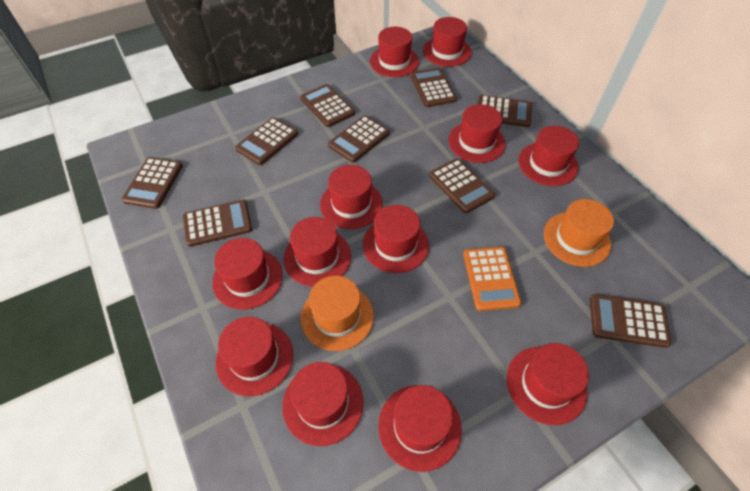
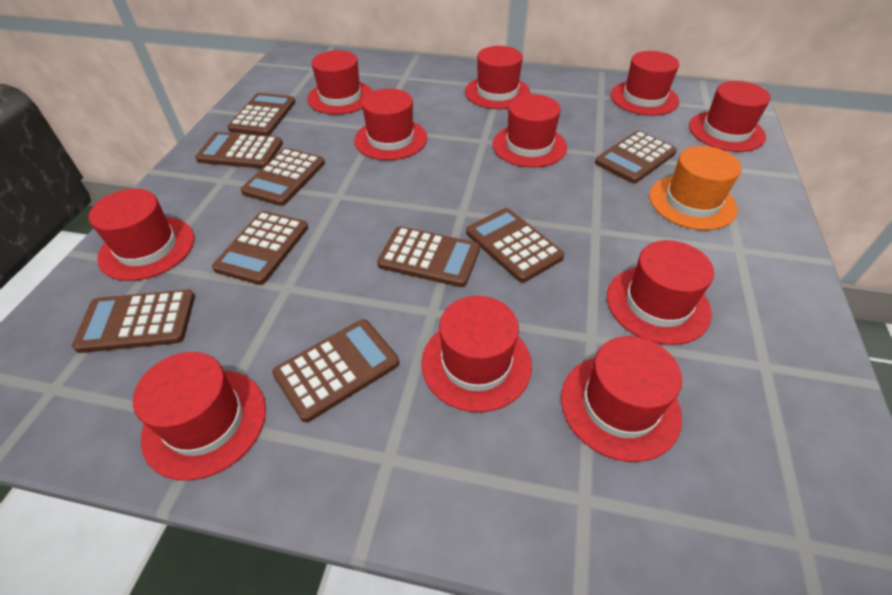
orange calculator: 1 -> 0
orange hat: 2 -> 1
red hat: 12 -> 11

